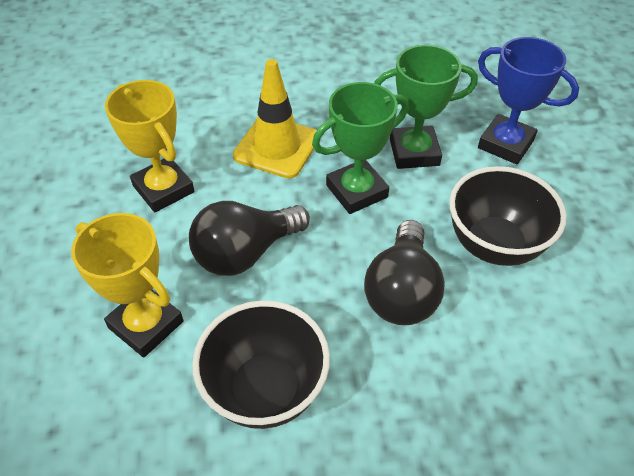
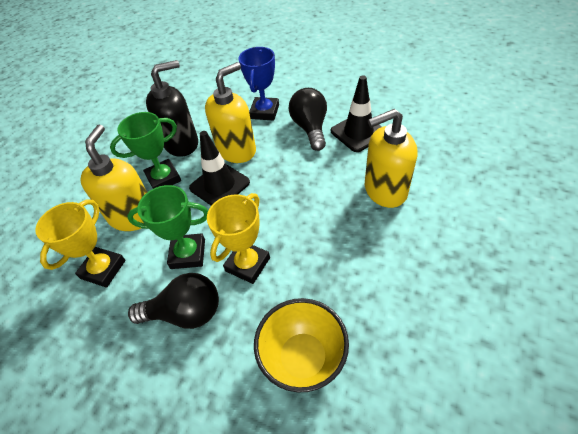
black bowl: 2 -> 0
black soap dispenser: 0 -> 1
black traffic cone: 0 -> 2
yellow bowl: 0 -> 1
yellow soap dispenser: 0 -> 3
yellow traffic cone: 1 -> 0

